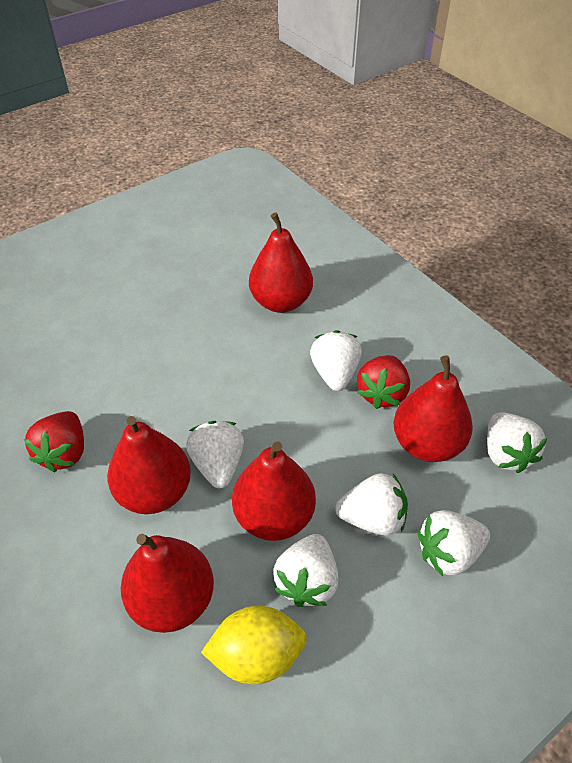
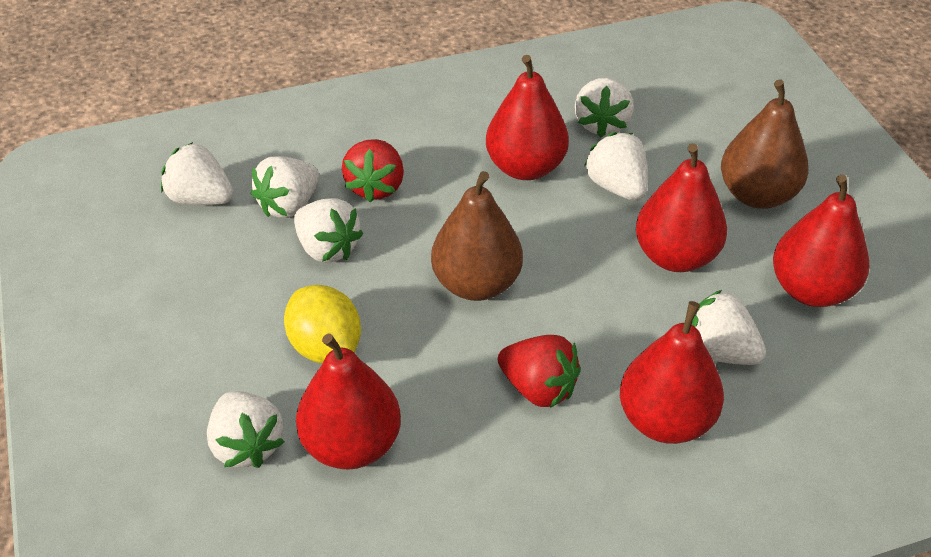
brown pear: 0 -> 2
white strawberry: 6 -> 7

